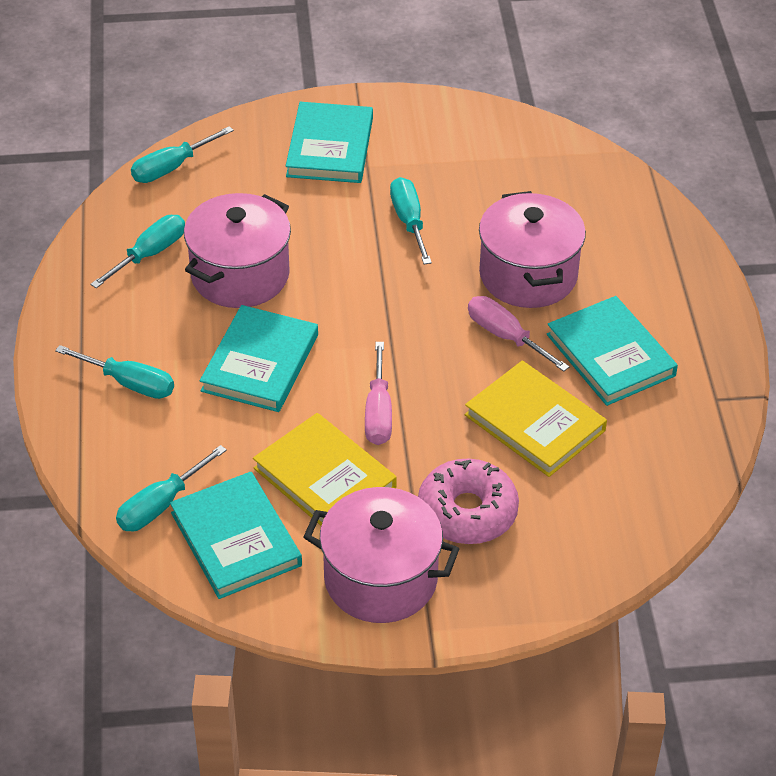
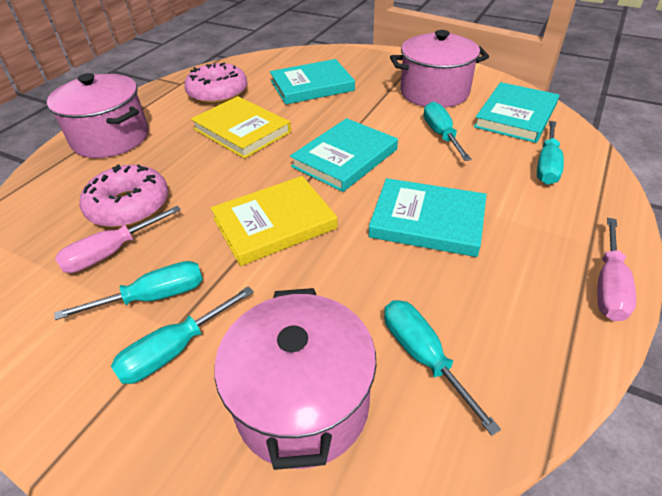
pink donut: 1 -> 2

